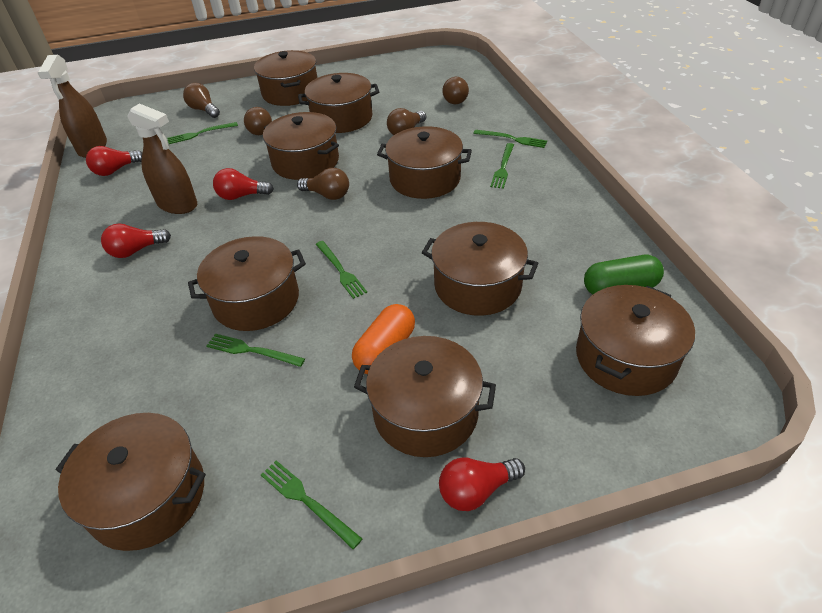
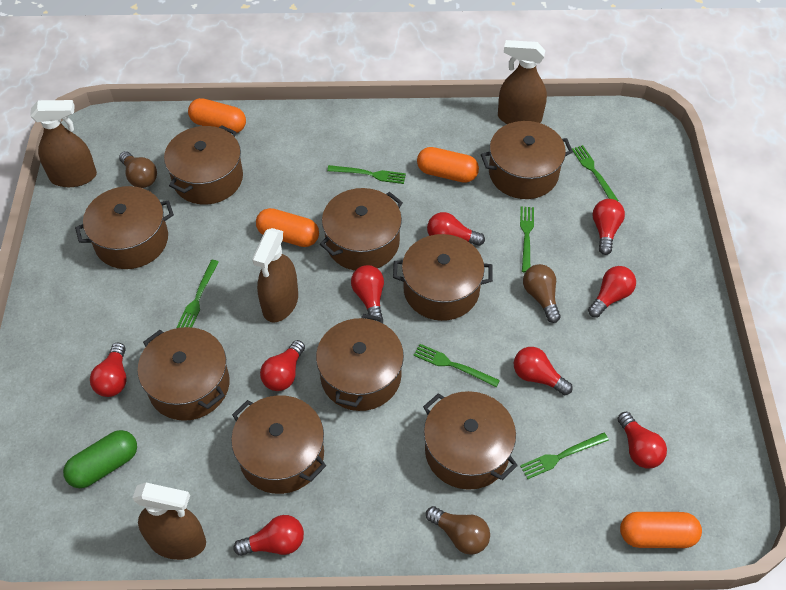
brown light bulb: 5 -> 3
brown spray bottle: 2 -> 4
orange capsule: 1 -> 4
red light bulb: 4 -> 9

